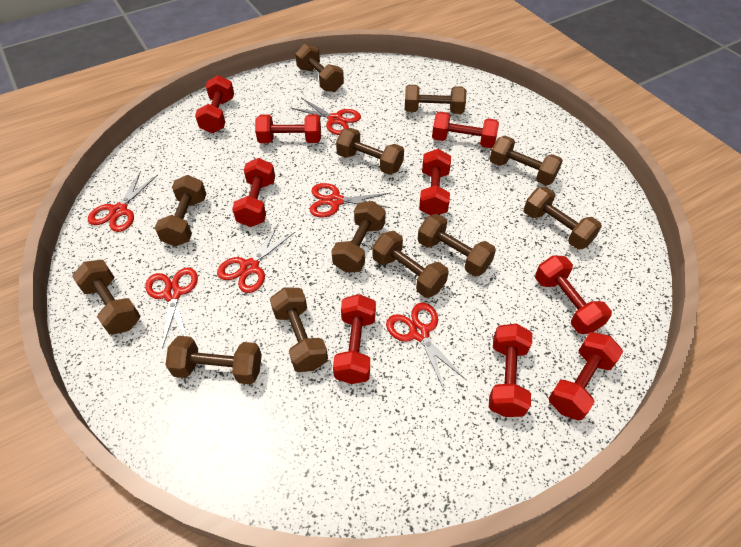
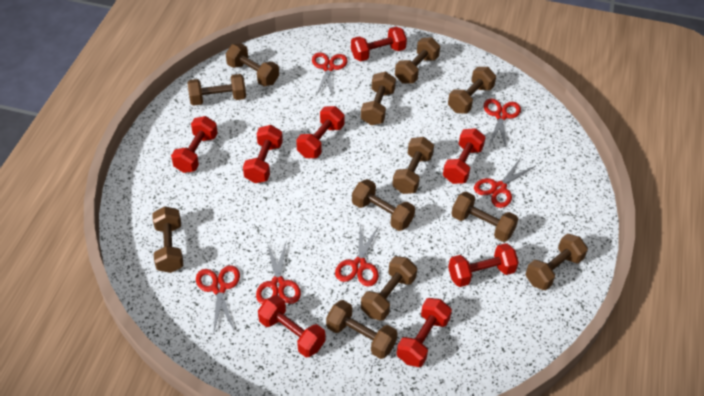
red dumbbell: 9 -> 8

